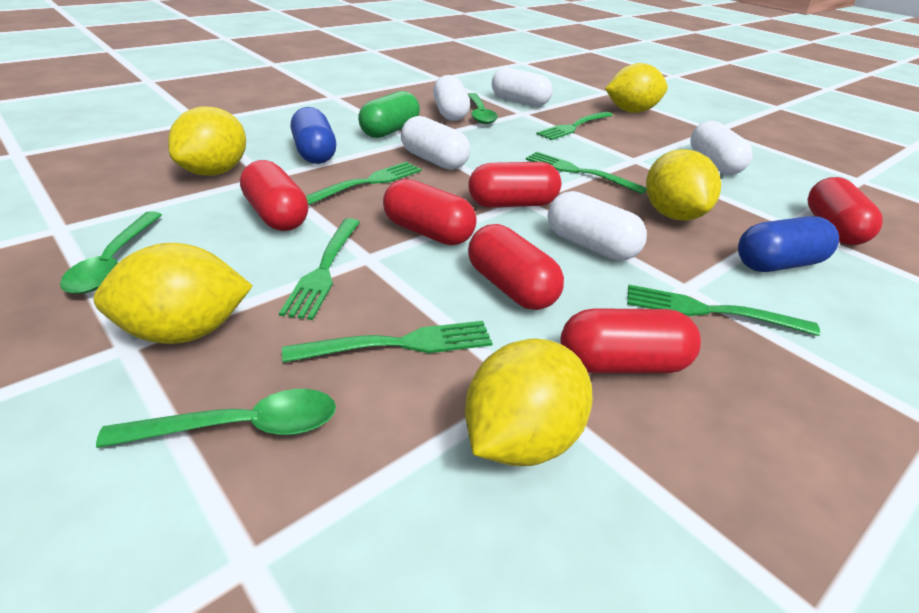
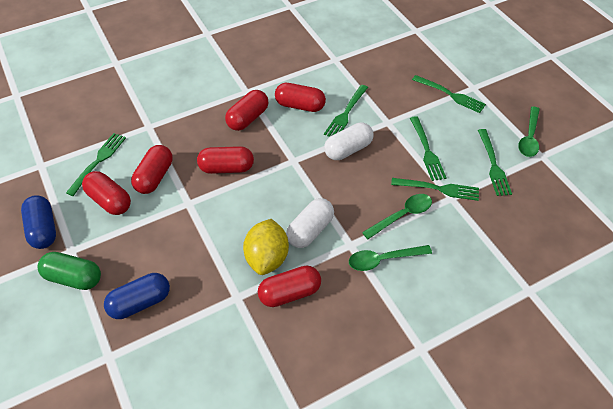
white capsule: 5 -> 2
yellow lemon: 5 -> 1

